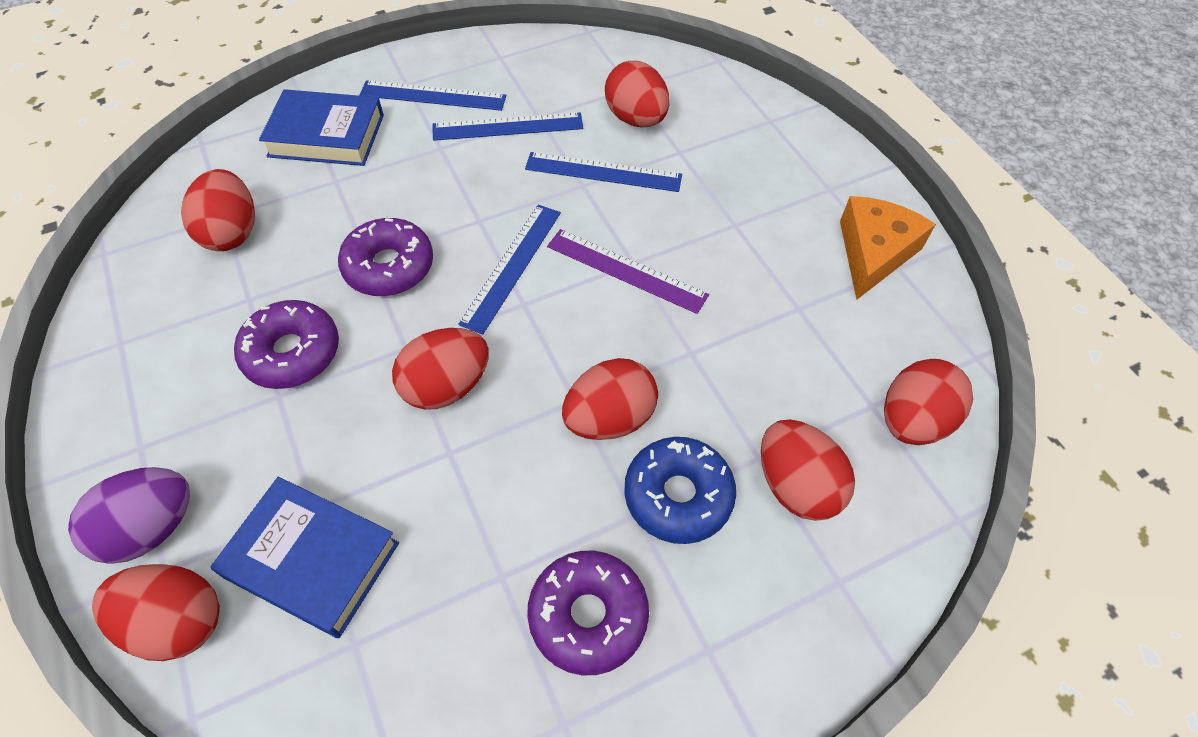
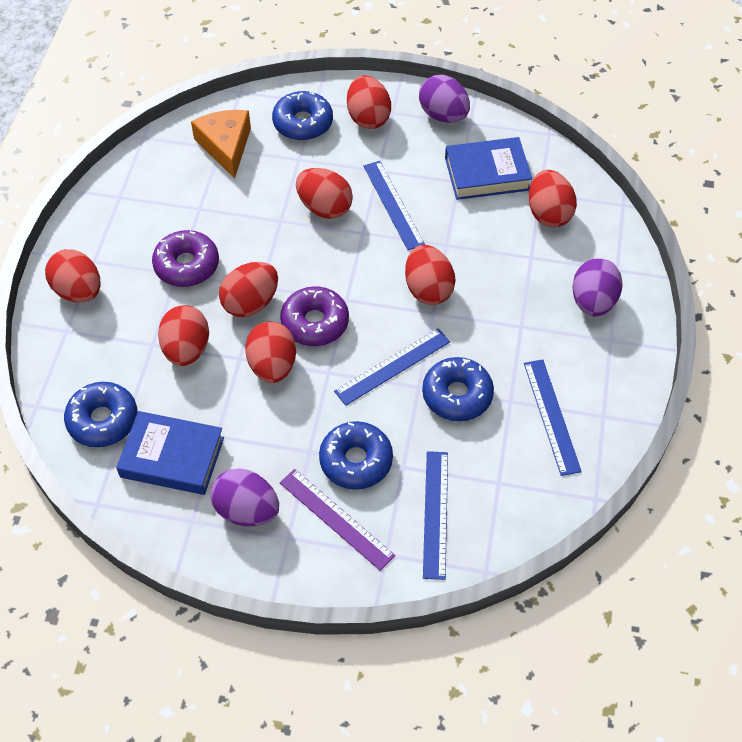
blue donut: 1 -> 4
purple donut: 3 -> 2
purple egg: 1 -> 3
red egg: 7 -> 8

